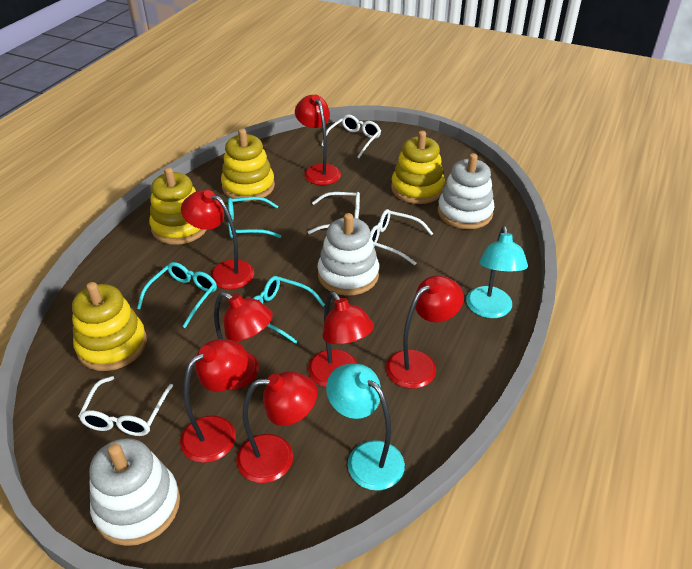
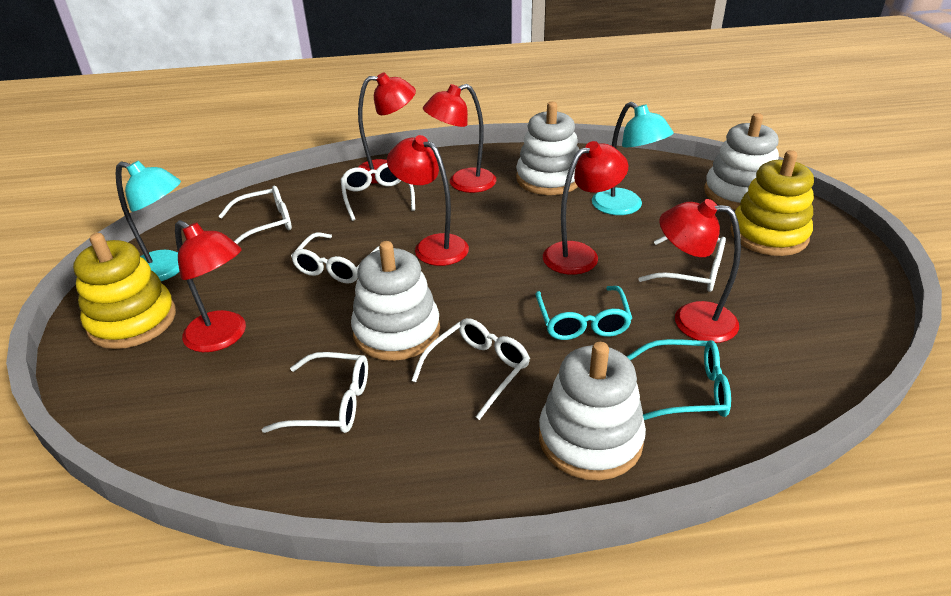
red lamp: 7 -> 6
turquoise glasses: 3 -> 2
white glasses: 4 -> 6
white stacking toy: 3 -> 4
yellow stacking toy: 4 -> 2

